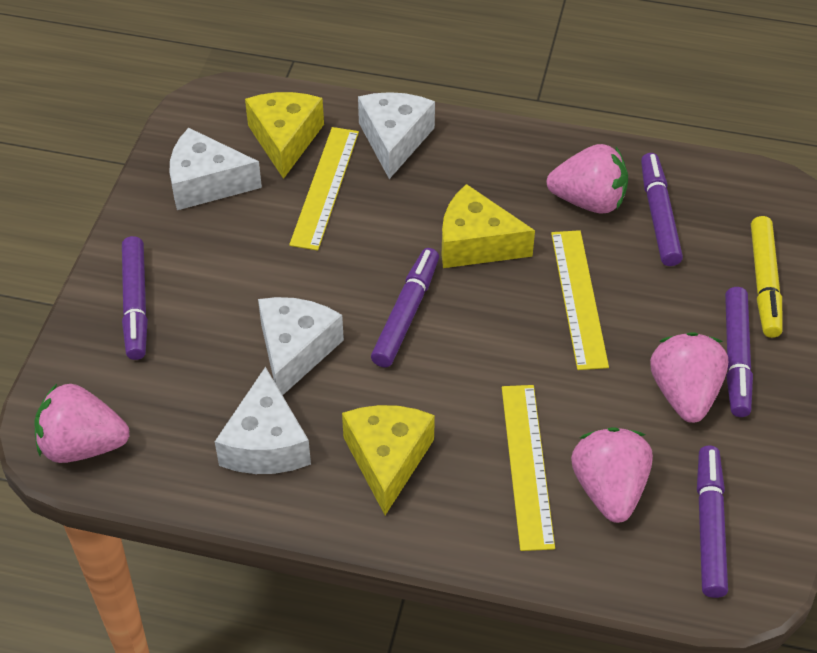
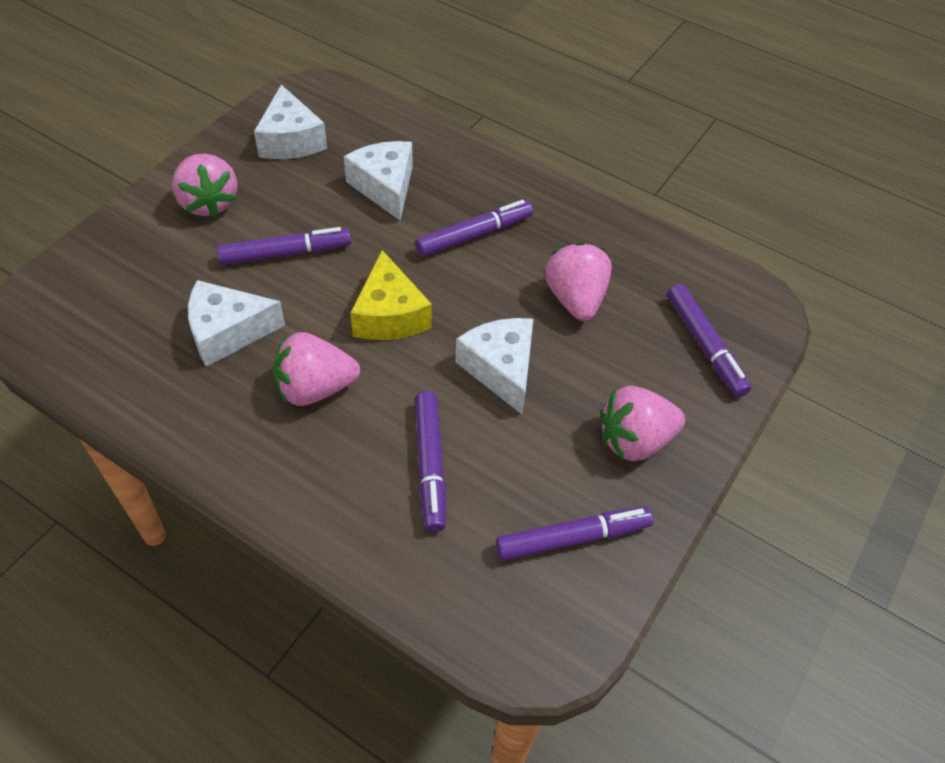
yellow cheese: 3 -> 1
yellow marker: 1 -> 0
yellow ruler: 3 -> 0

